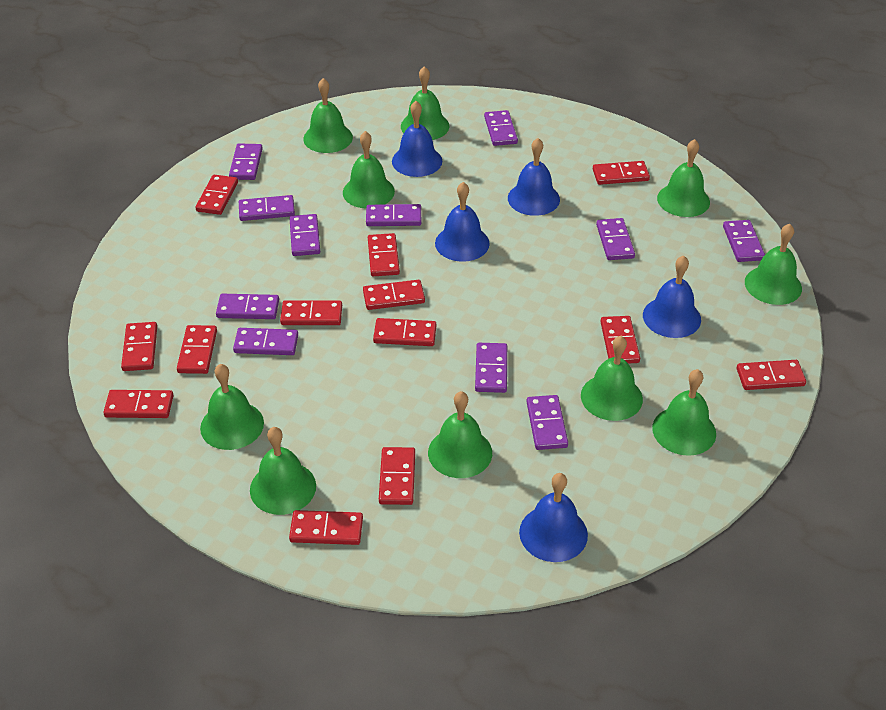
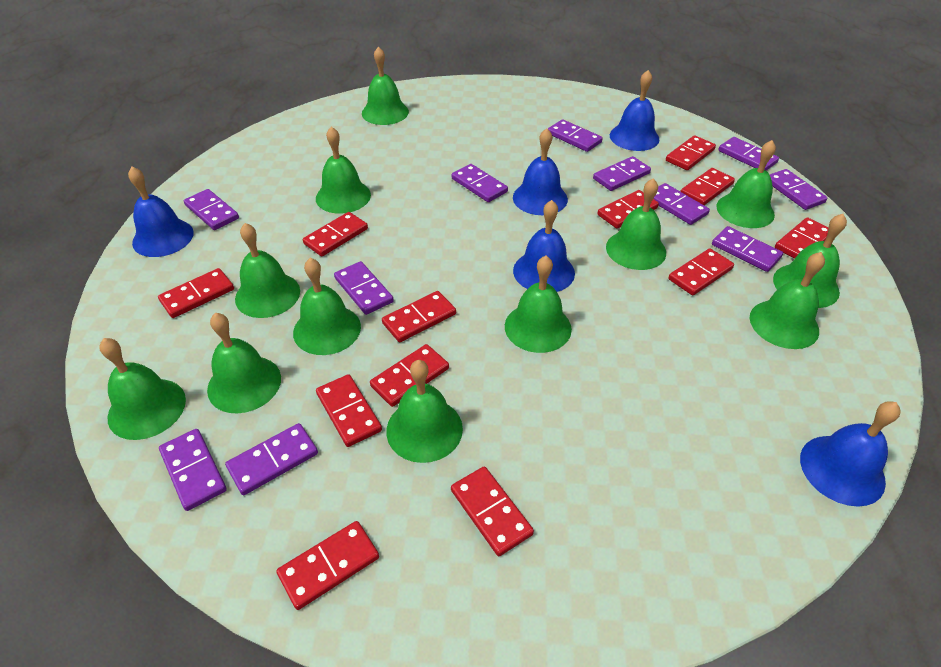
green bell: 10 -> 12
red domino: 13 -> 12

